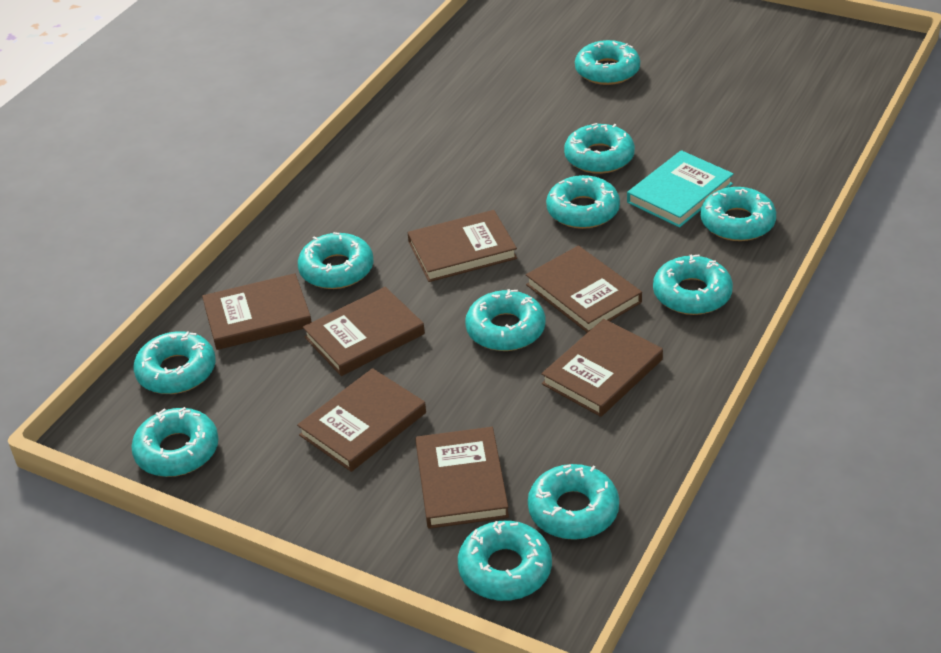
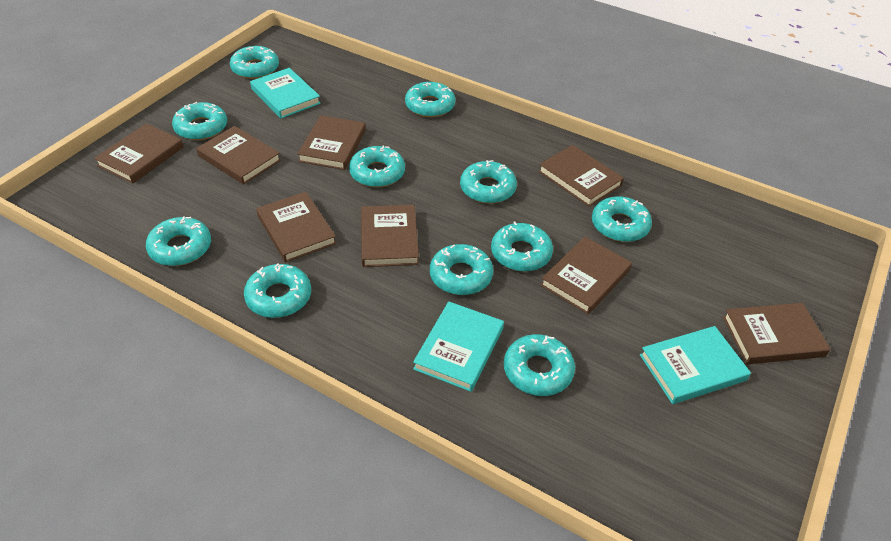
brown book: 7 -> 8
turquoise book: 1 -> 3

